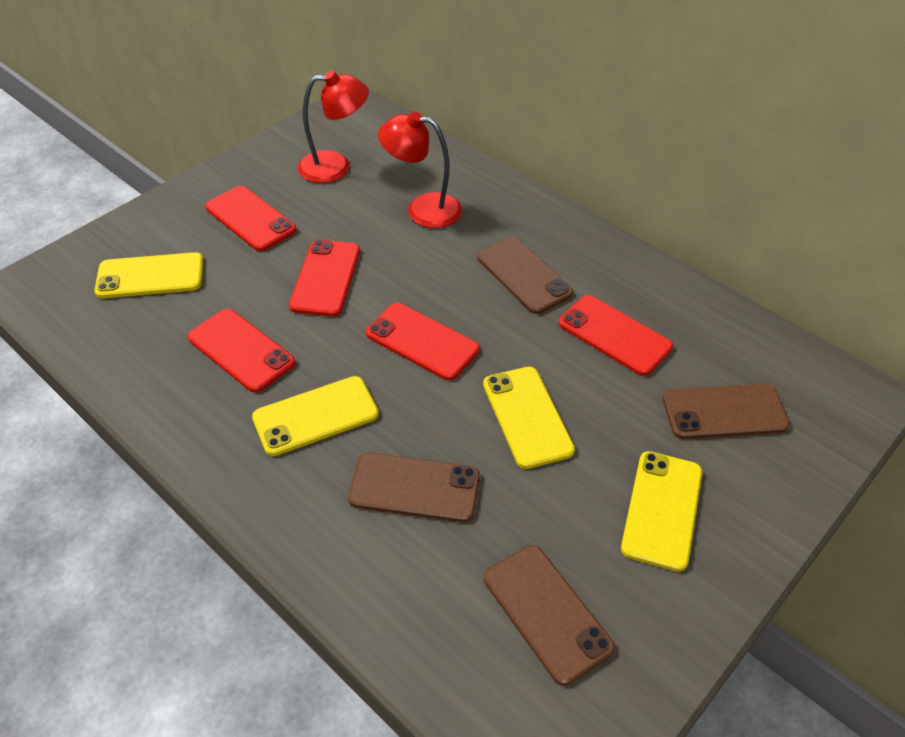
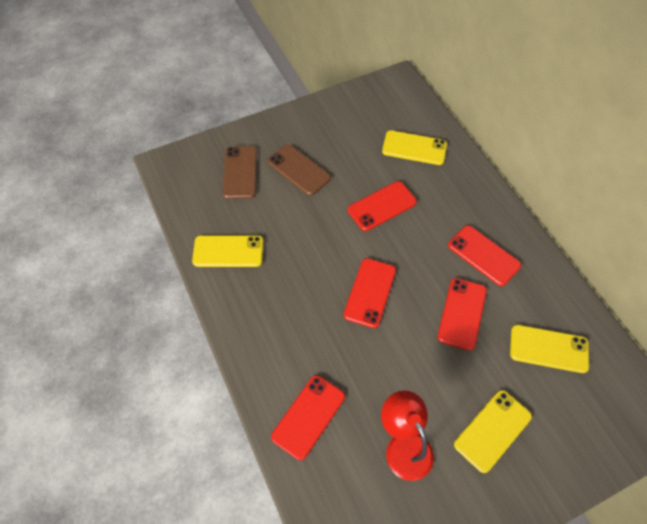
brown phone: 4 -> 2
red lamp: 2 -> 1

